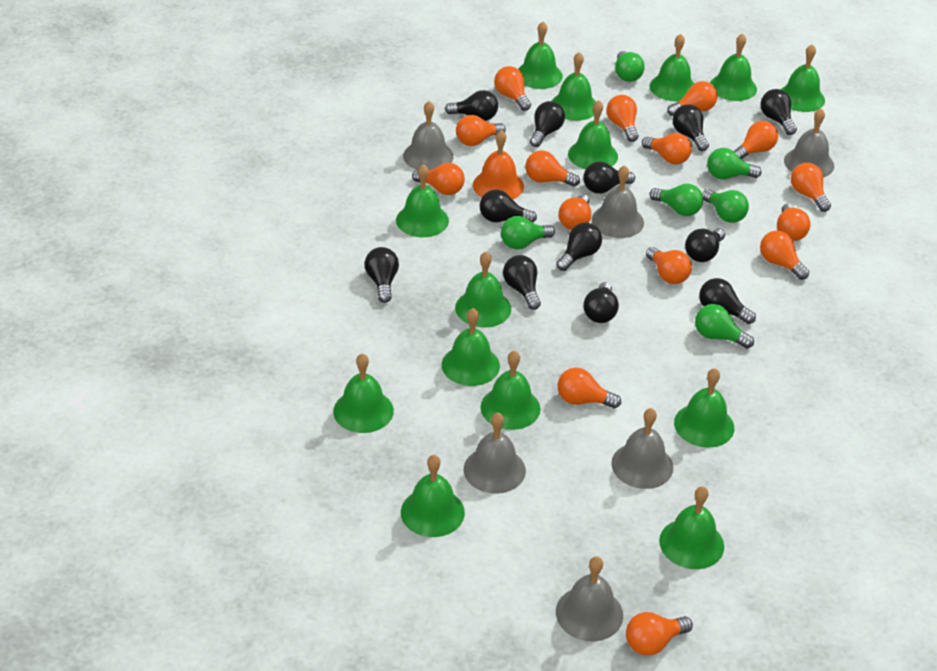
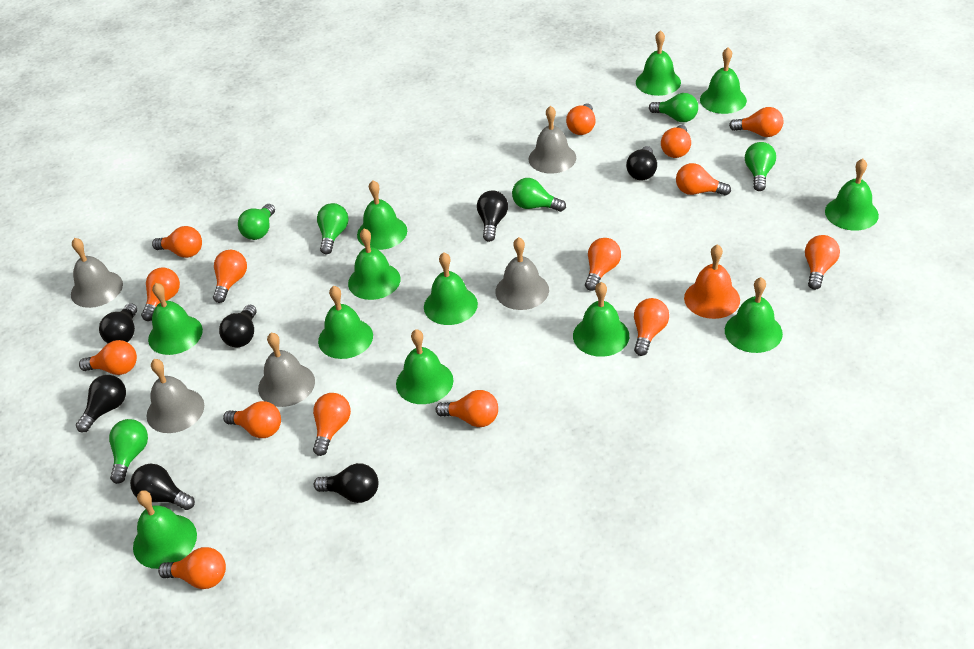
black light bulb: 12 -> 7
green bell: 14 -> 12
grey bell: 6 -> 5

